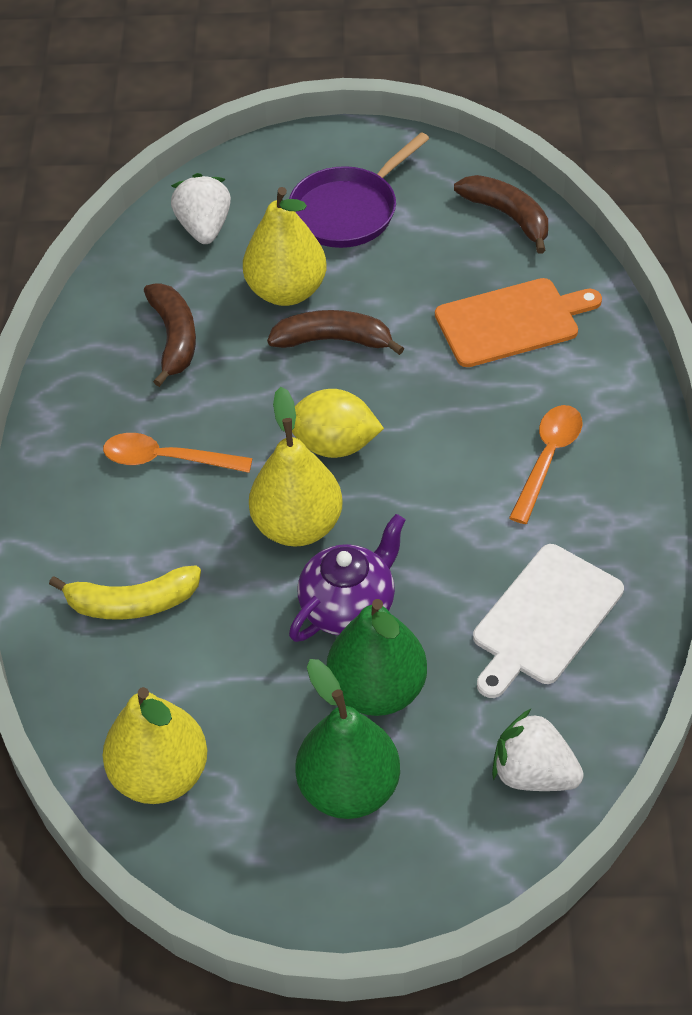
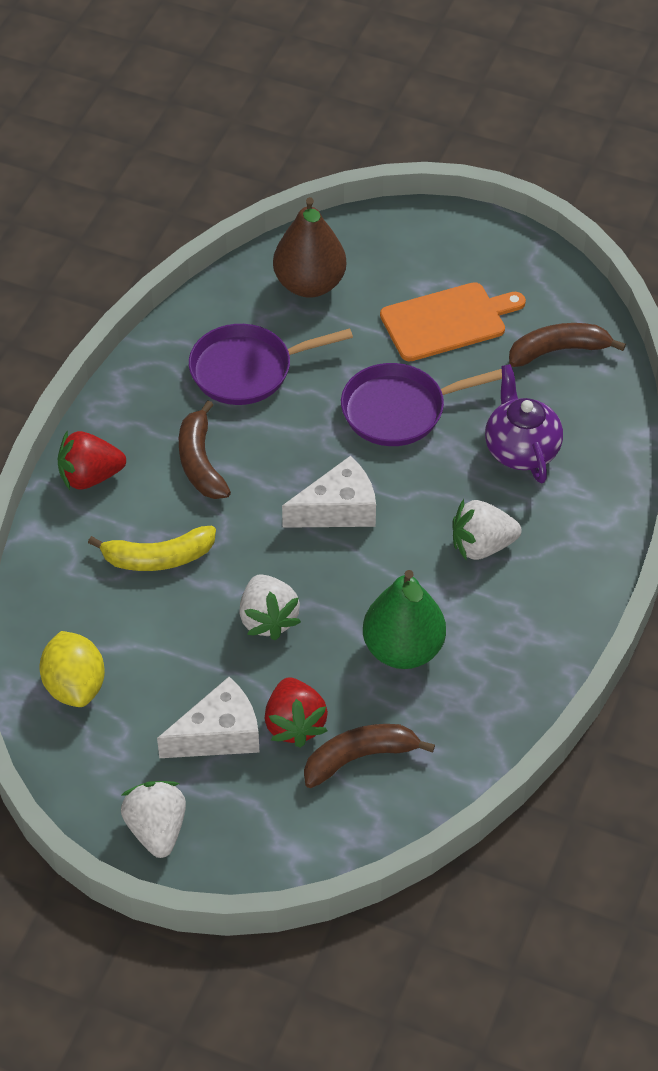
brown pear: 0 -> 1
green pear: 2 -> 1
orange spoon: 2 -> 0
purple pan: 1 -> 2
red strawberry: 0 -> 2
white cheese: 0 -> 2
white cutting board: 1 -> 0
white strawberry: 2 -> 3
yellow pear: 3 -> 0

